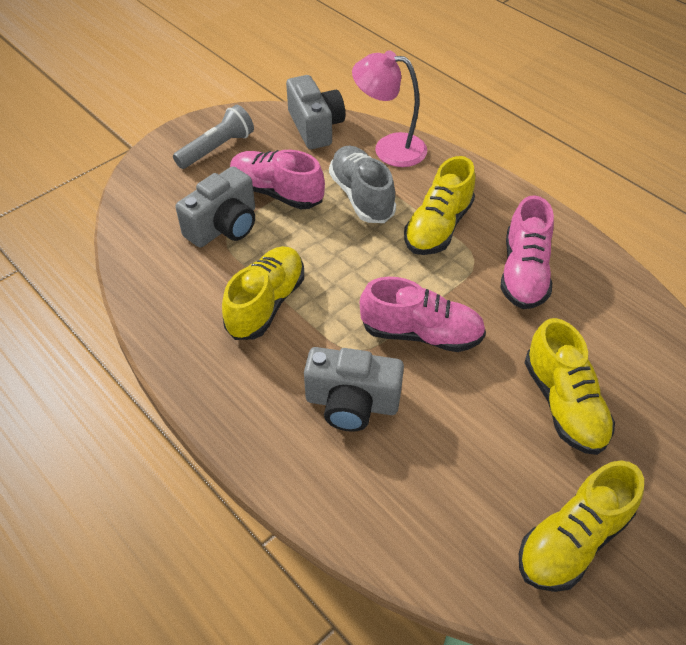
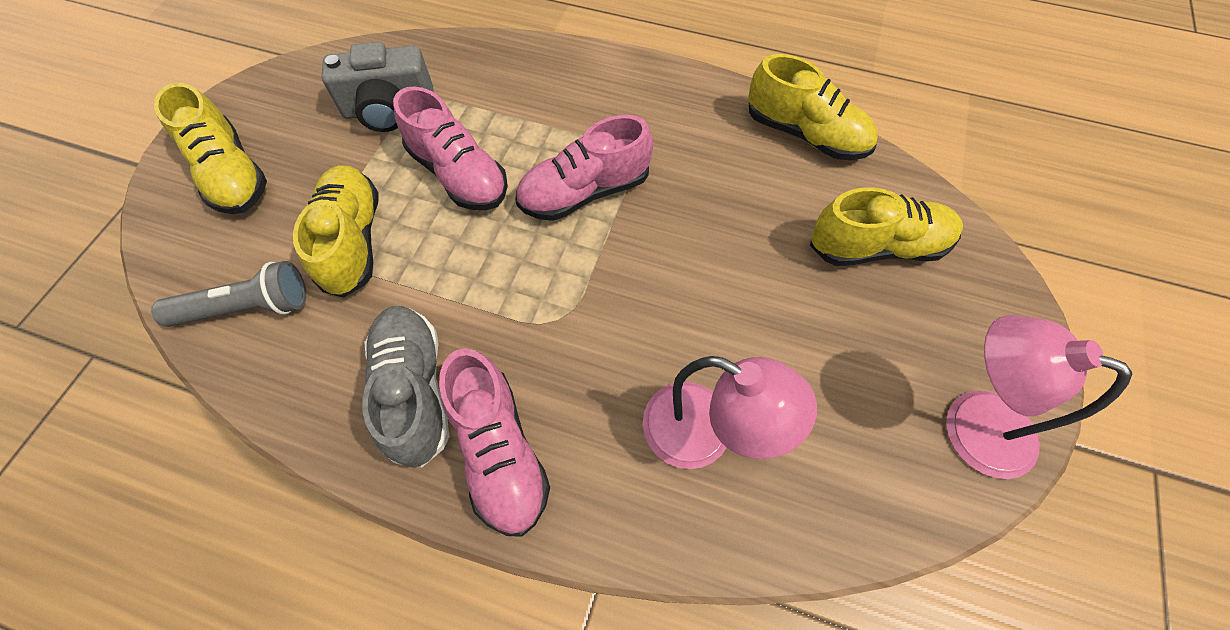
grey camera: 3 -> 1
pink lamp: 1 -> 2

